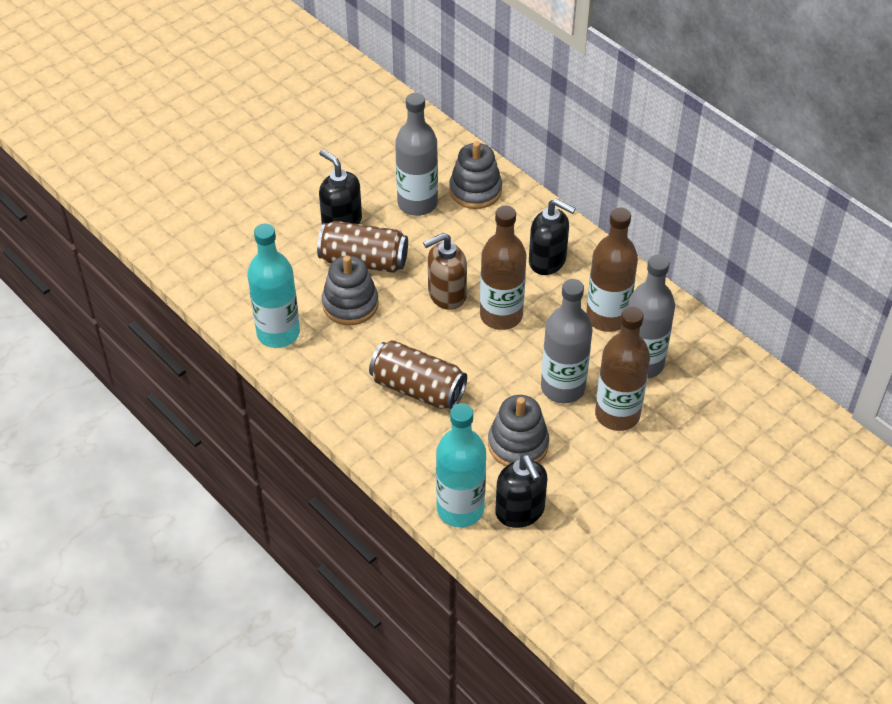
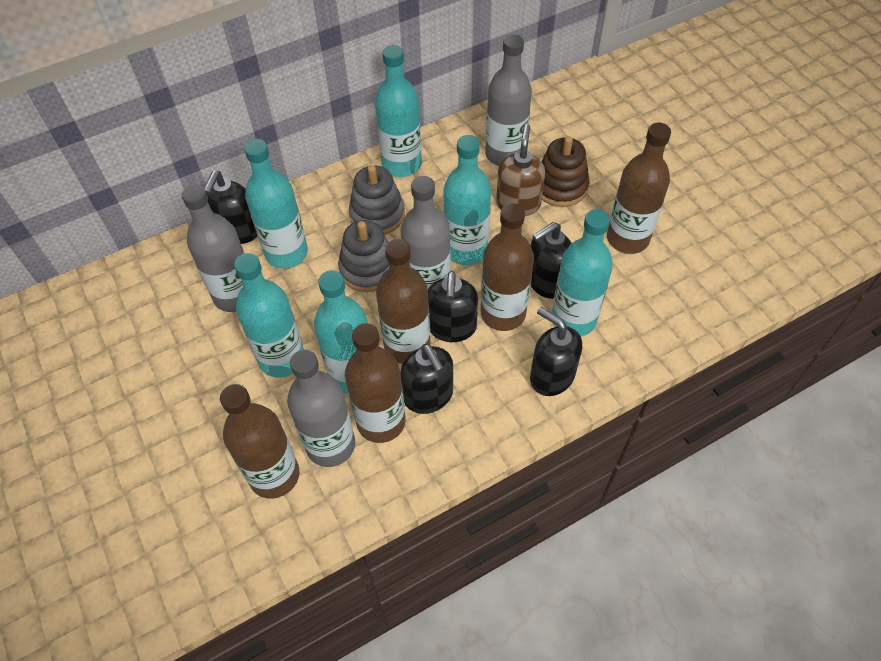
black soap dispenser: 3 -> 5
brown bottle: 3 -> 5
brown can: 2 -> 0
brown stacking toy: 0 -> 1
grey bottle: 3 -> 4
grey stacking toy: 3 -> 2
turquoise bottle: 2 -> 6

